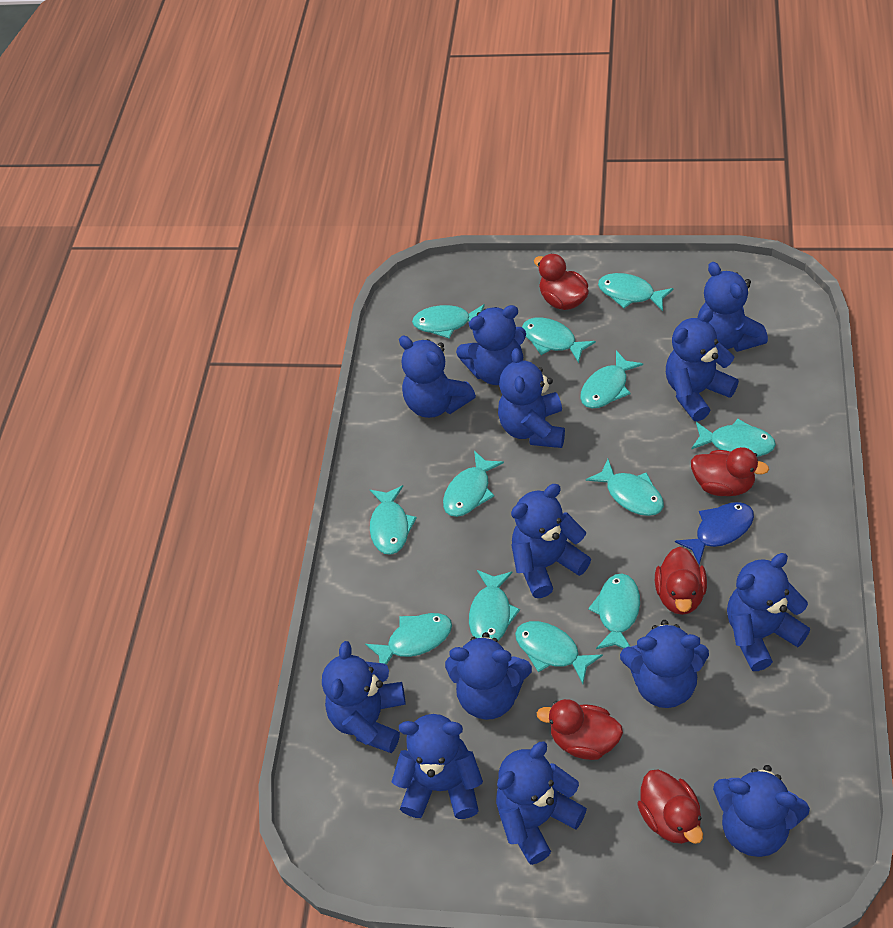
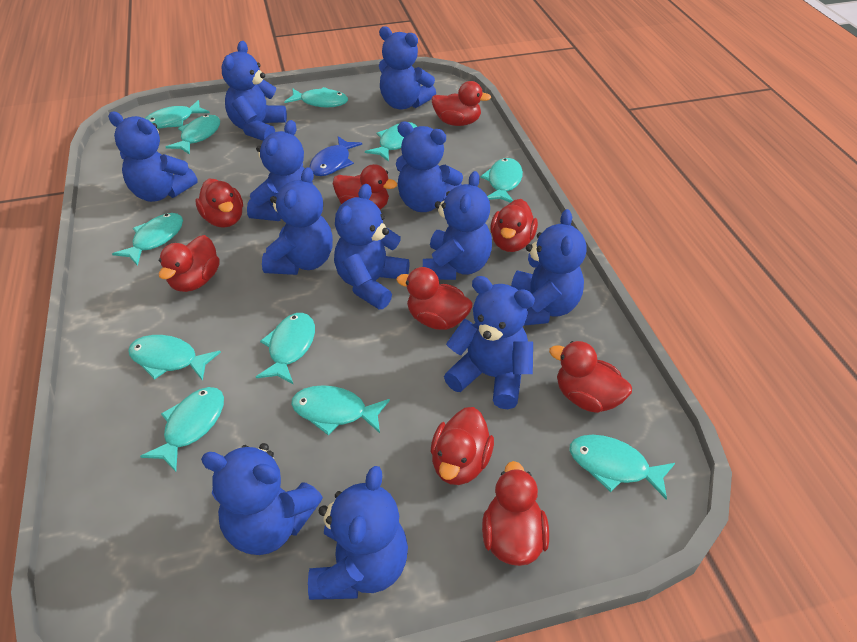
blue teddy bear: 13 -> 12
red duck: 5 -> 9
turquoise fish: 12 -> 11

